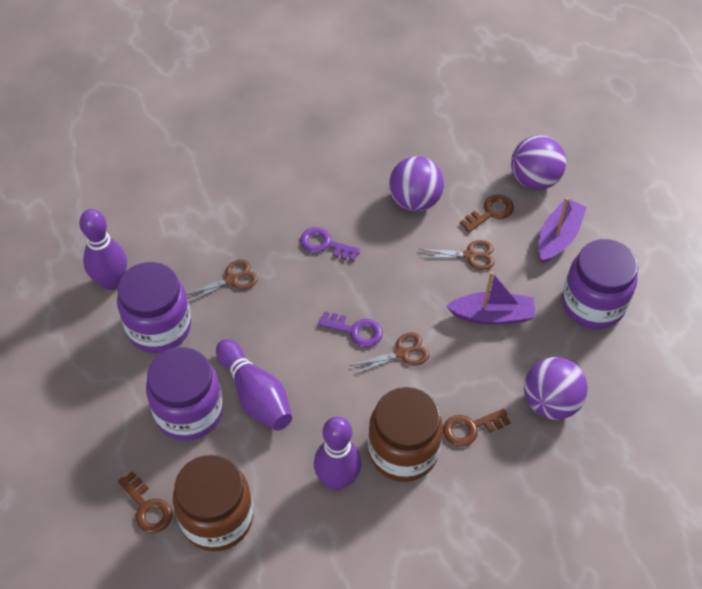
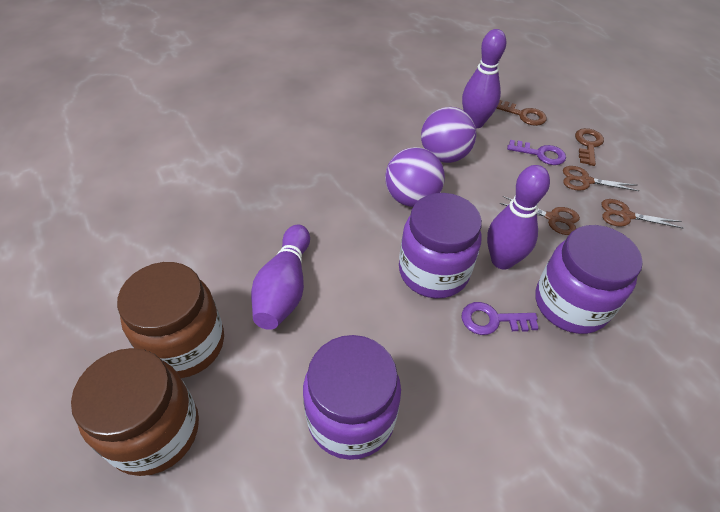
brown key: 3 -> 2
purple ball: 3 -> 2
purple boat: 2 -> 0

